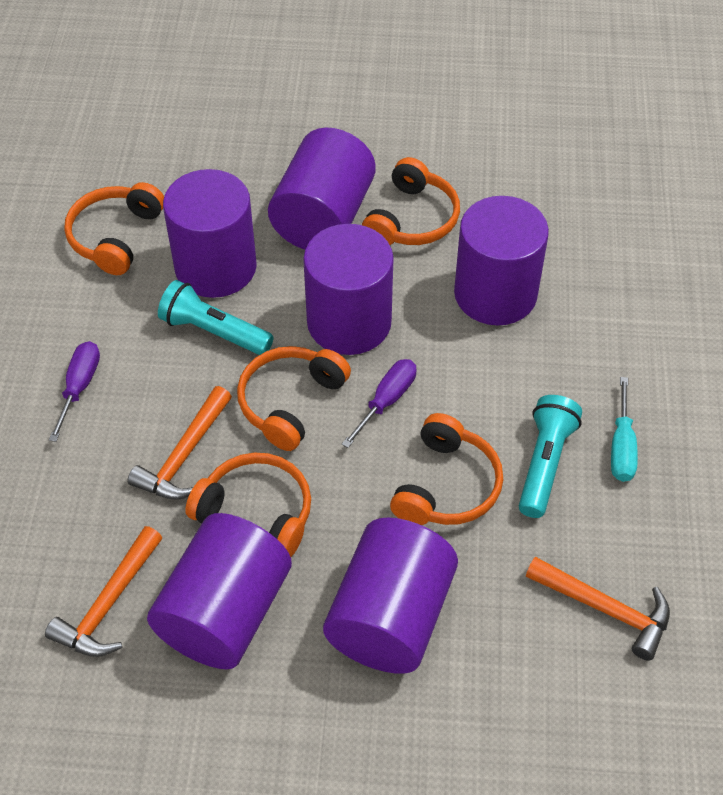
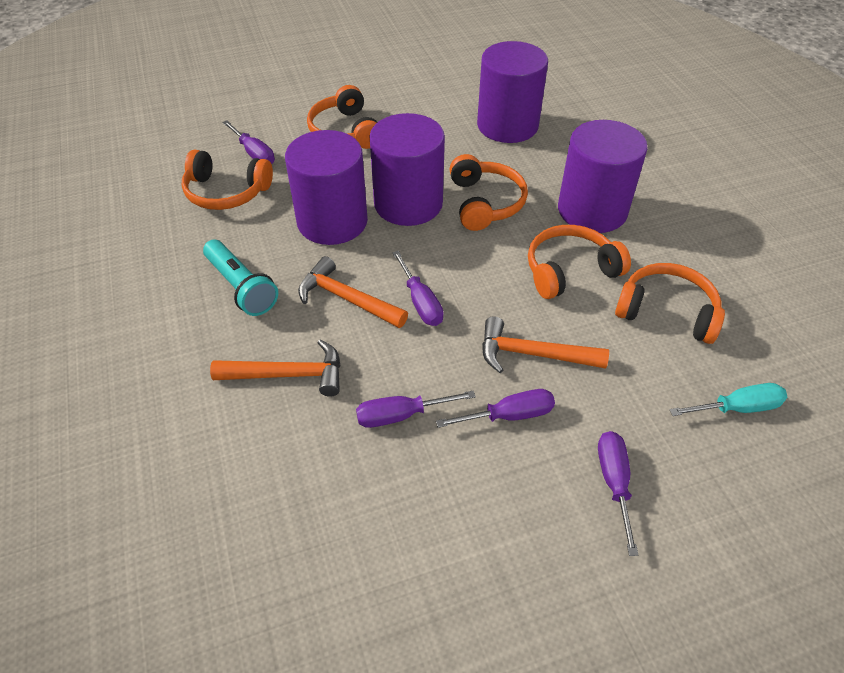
purple cylinder: 6 -> 4
purple screwdriver: 2 -> 5
turquoise flashlight: 2 -> 1

